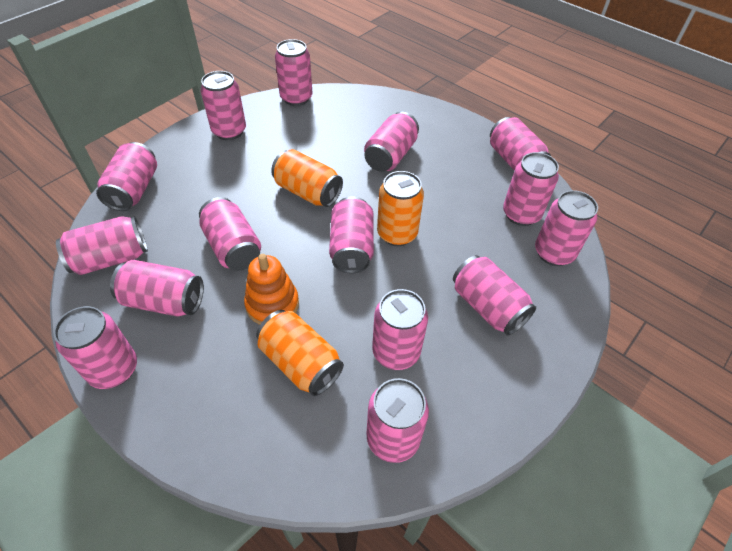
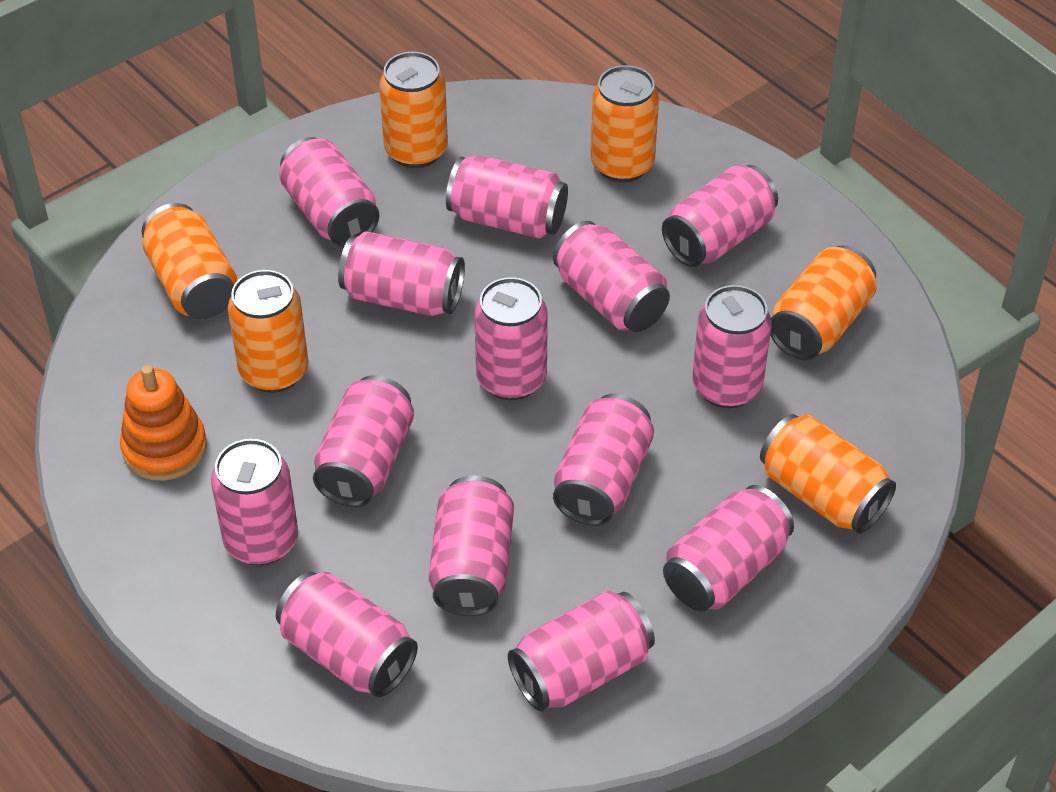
orange can: 3 -> 6
pink can: 15 -> 14

